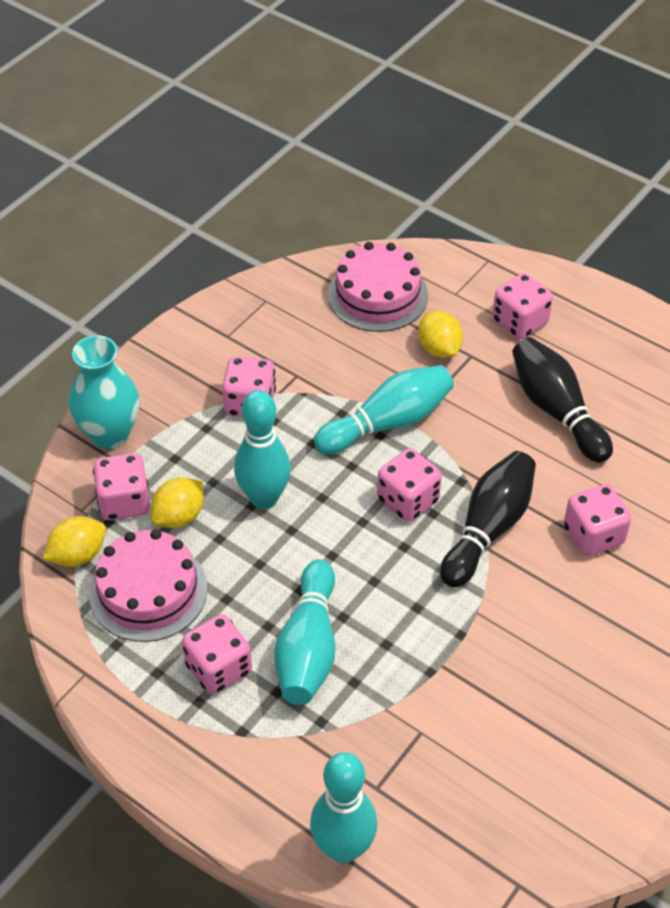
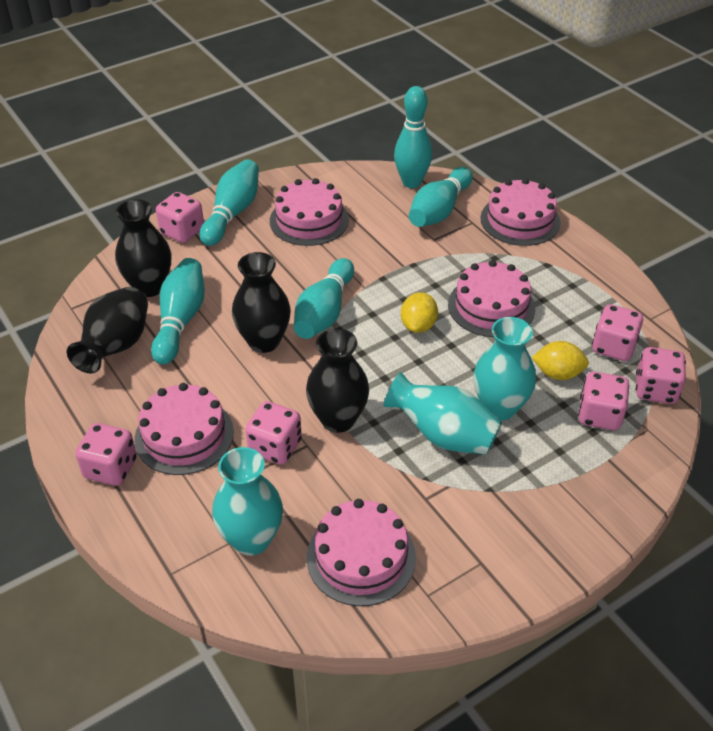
black bowling pin: 2 -> 0
black vase: 0 -> 4
pink cake: 2 -> 5
turquoise bowling pin: 4 -> 5
turquoise vase: 1 -> 3
yellow lemon: 3 -> 2

